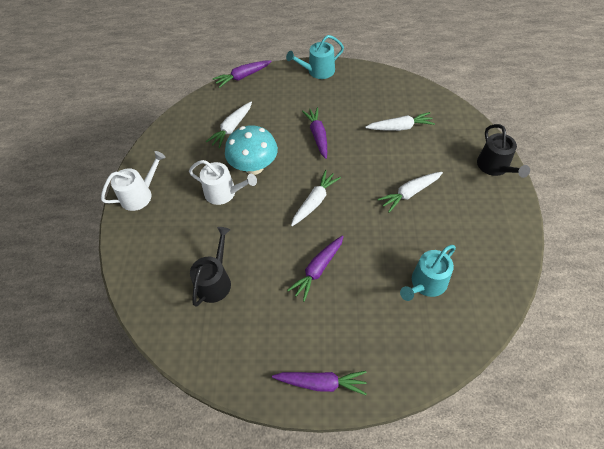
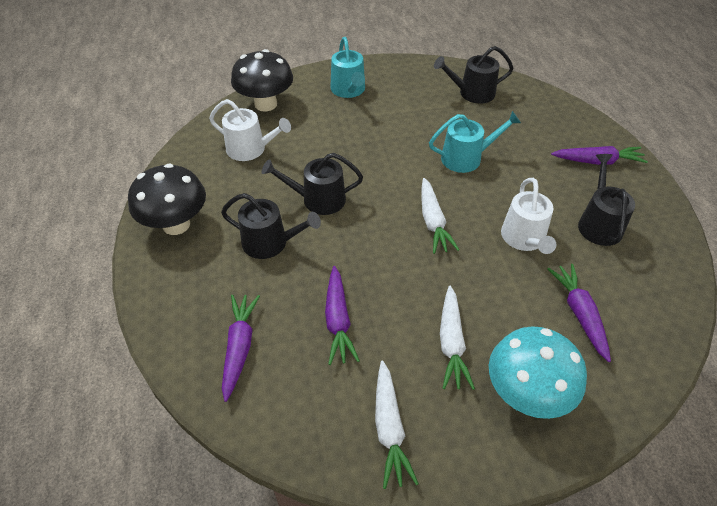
black mushroom: 0 -> 2
black watering can: 2 -> 4
white carrot: 4 -> 3

